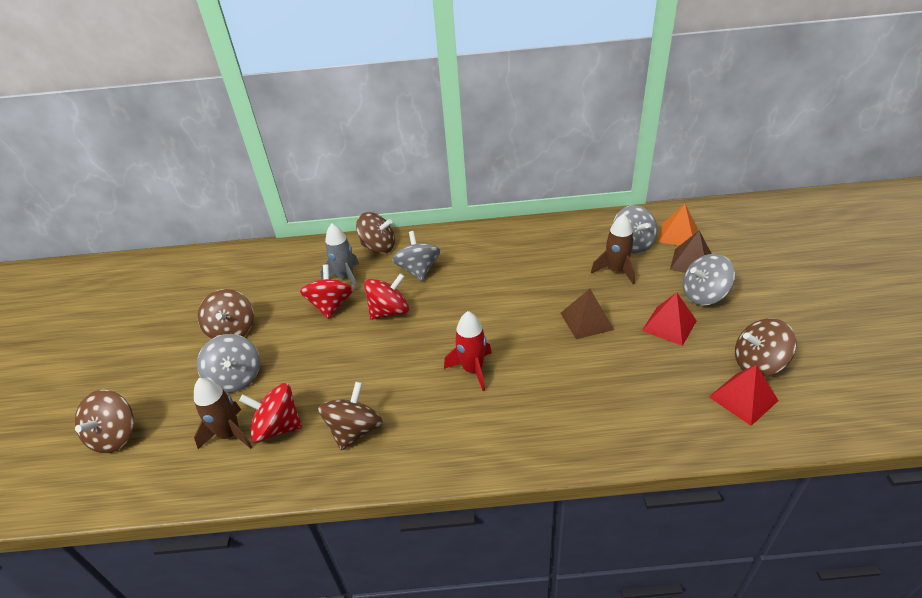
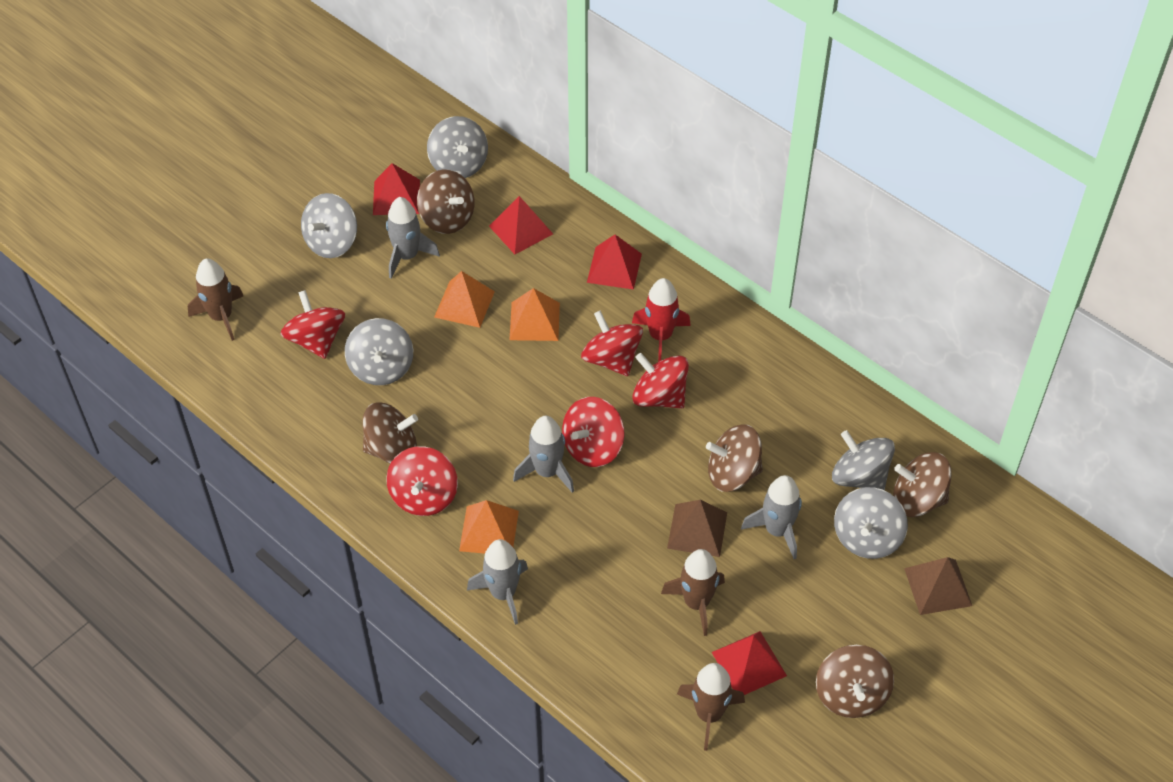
brown rocket: 2 -> 3
grey rocket: 1 -> 4
grey spinning top: 4 -> 5
orange pyramid: 1 -> 3
red pyramid: 2 -> 4
red spinning top: 3 -> 5

